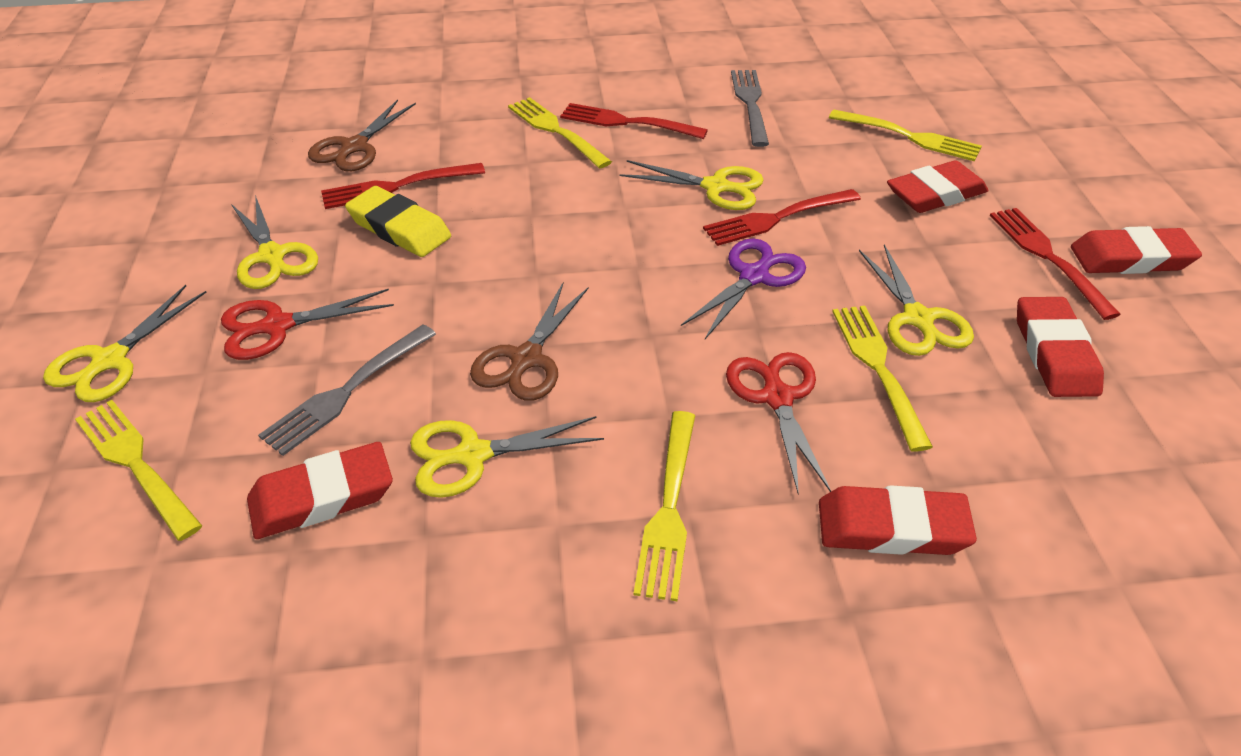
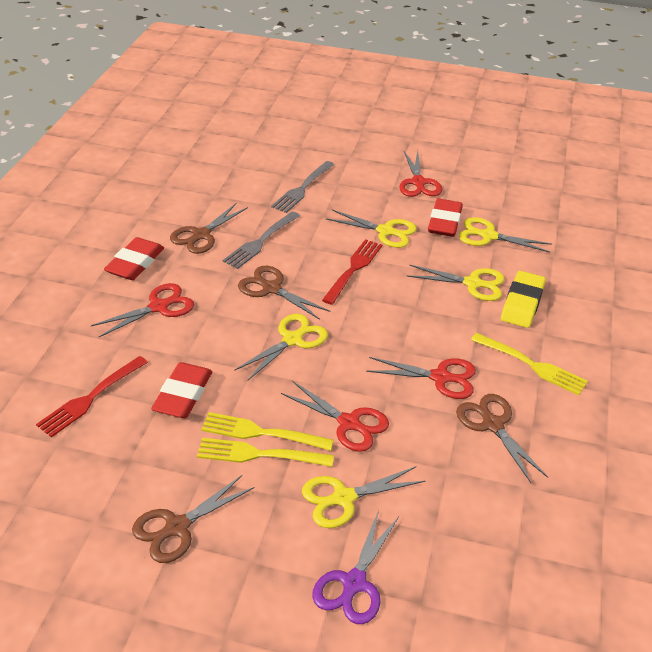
brown scissors: 2 -> 4
red eraser: 5 -> 3
red fork: 4 -> 2
red scissors: 2 -> 4
yellow fork: 5 -> 3

